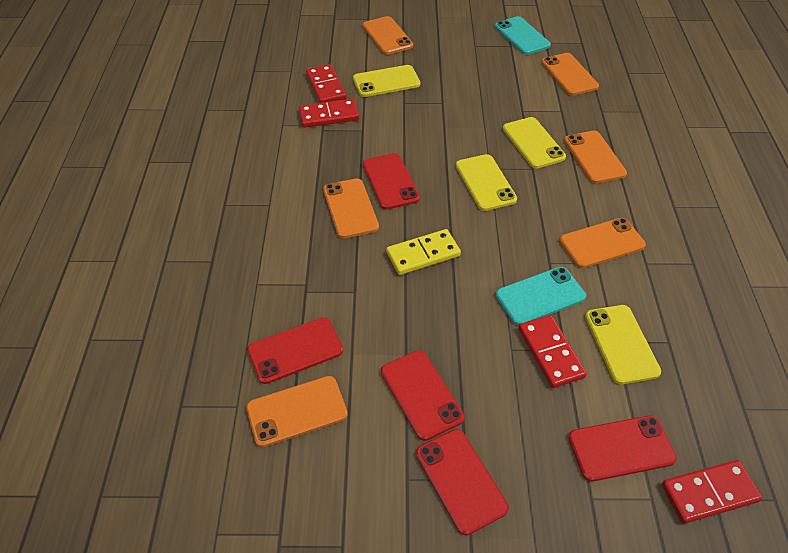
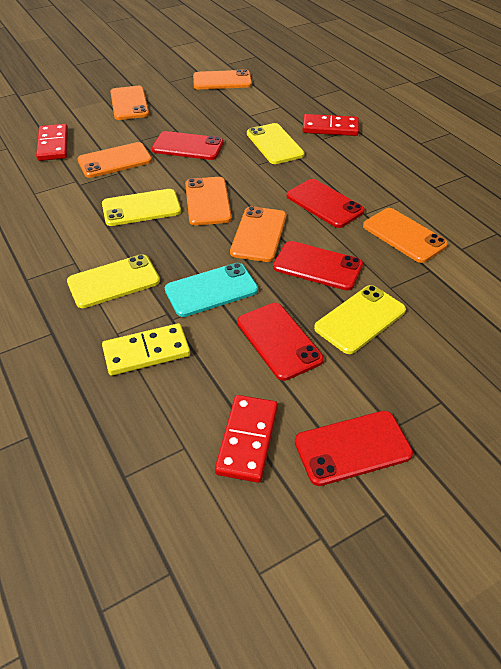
red domino: 4 -> 3
turquoise phone: 2 -> 1

